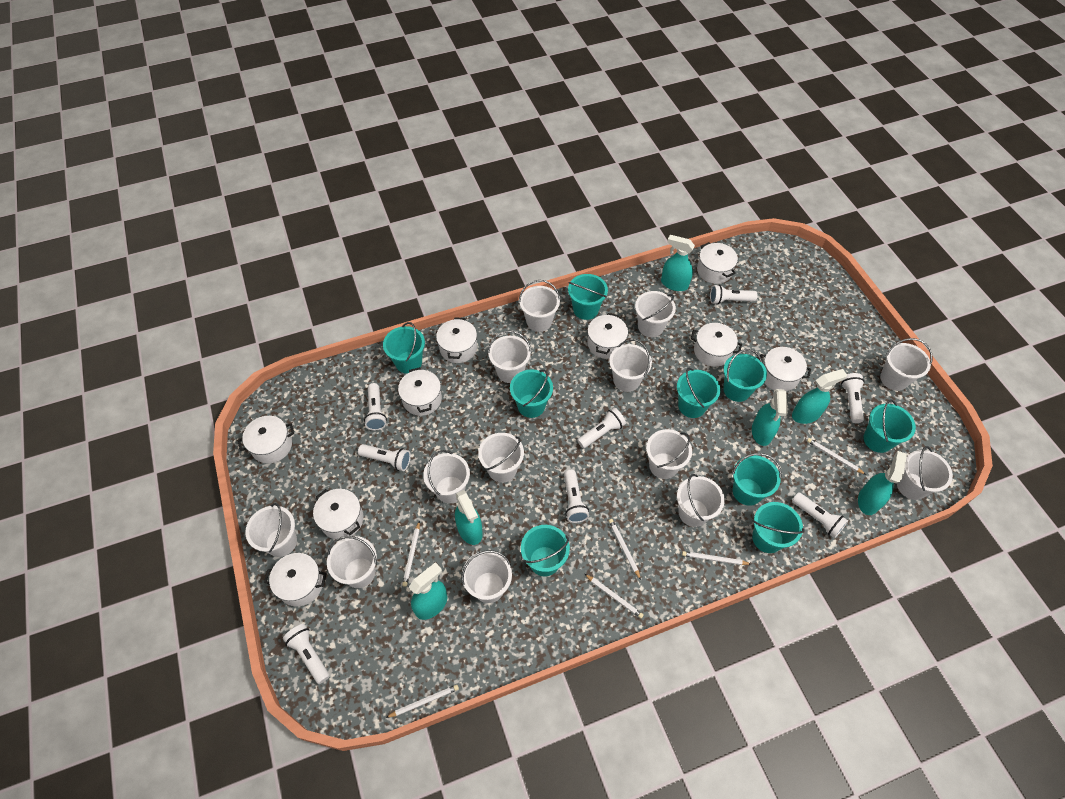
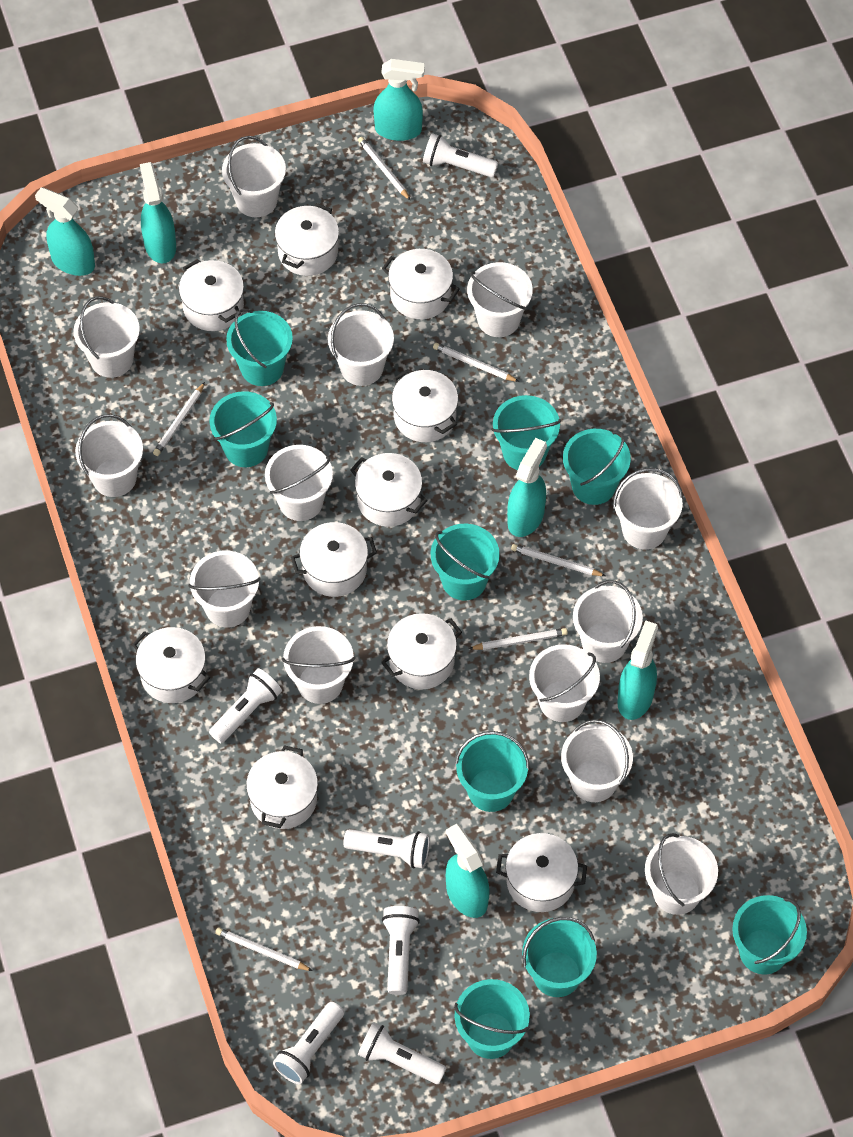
white flashlight: 8 -> 6
white pot: 9 -> 10

